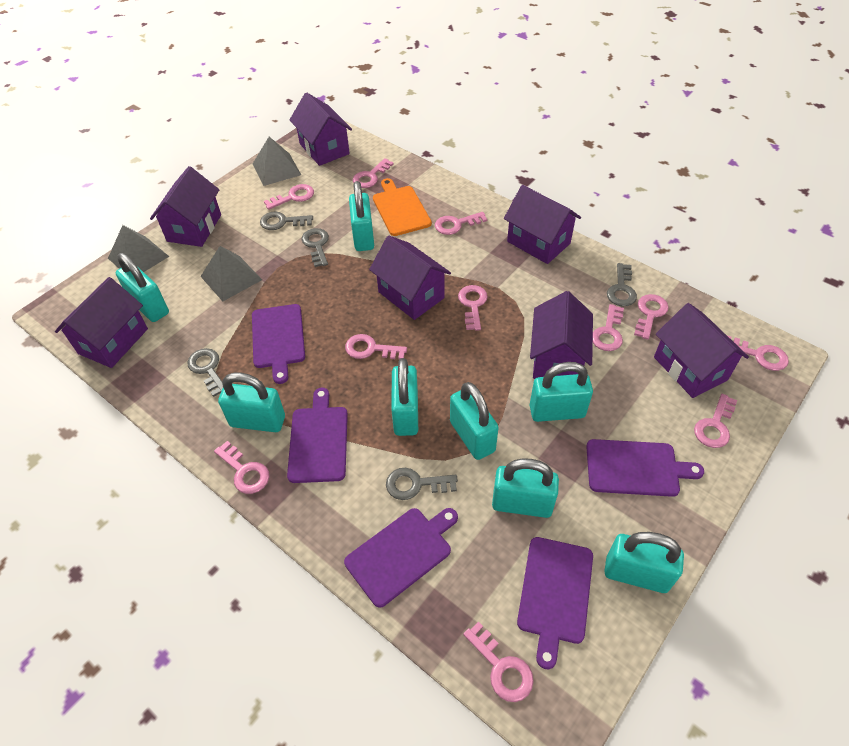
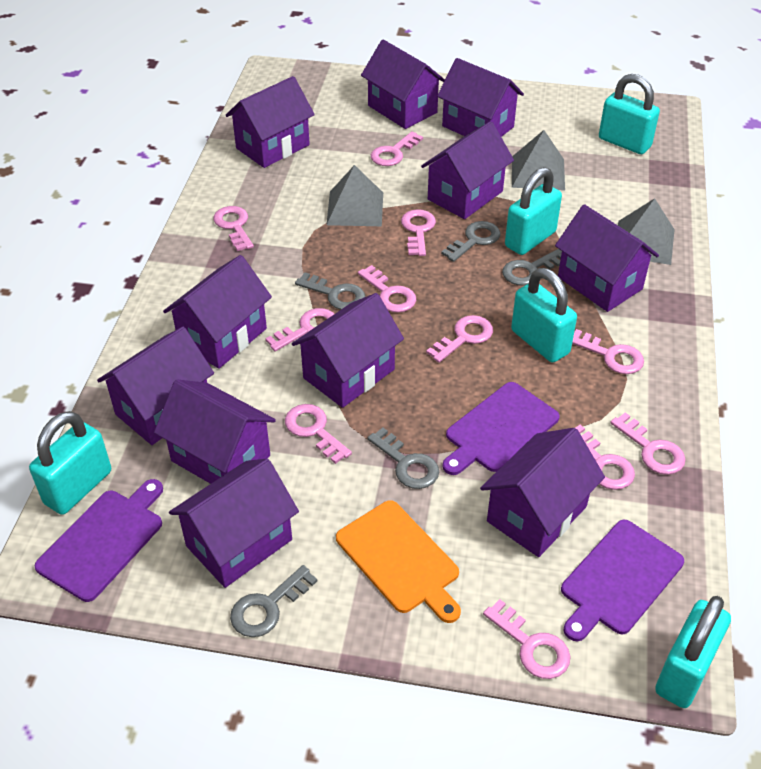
purple cutting board: 5 -> 3
purple house: 7 -> 11
turquoise padlock: 8 -> 5

